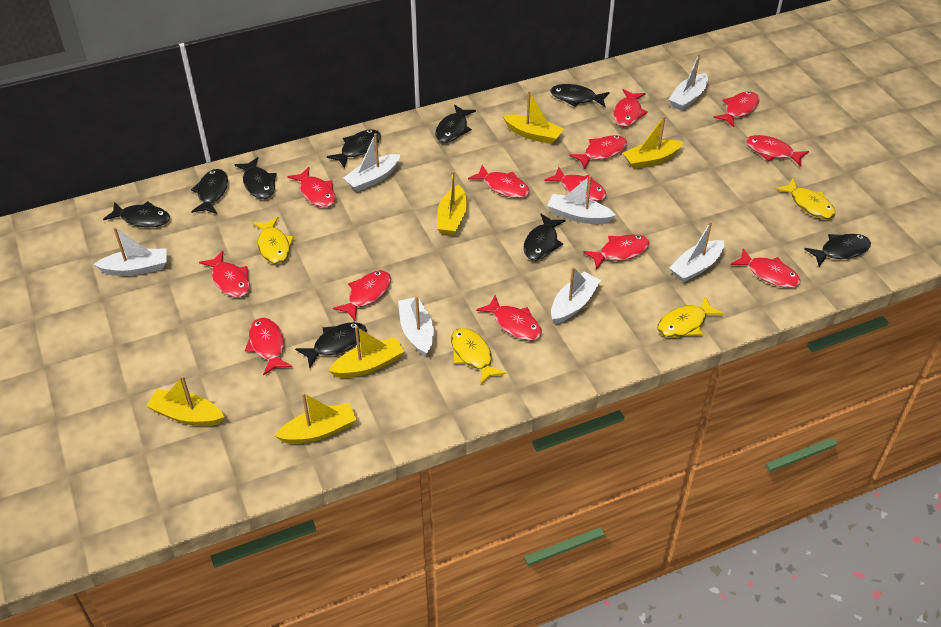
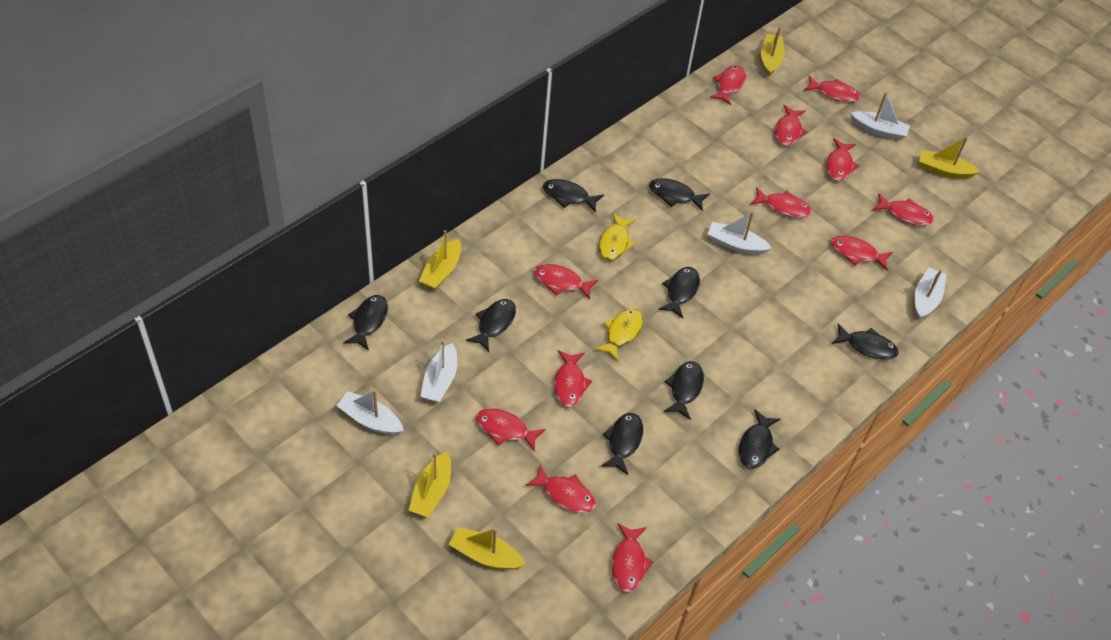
red fish: 13 -> 12
white boat: 7 -> 5
yellow boat: 6 -> 5
yellow fish: 4 -> 2

